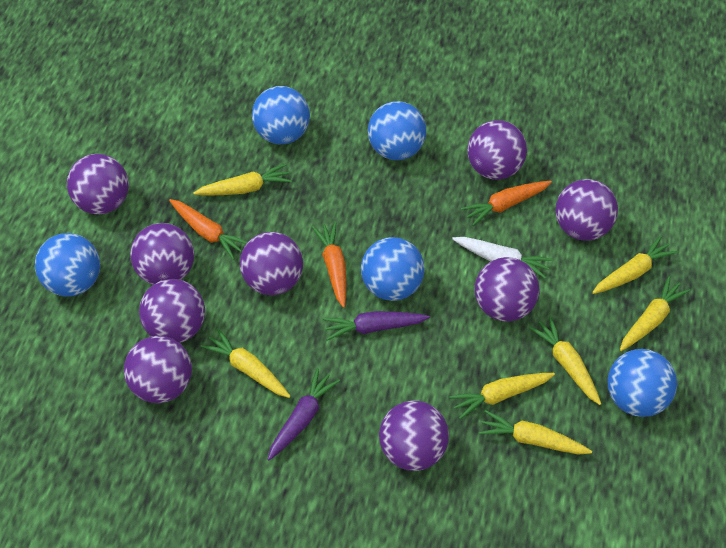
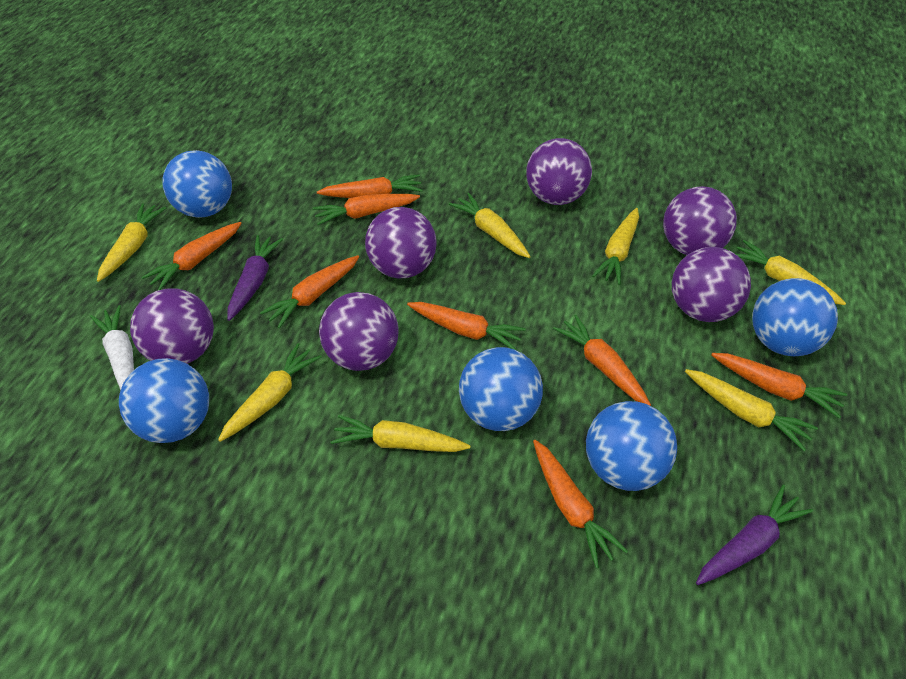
orange carrot: 3 -> 8
purple ball: 9 -> 6

